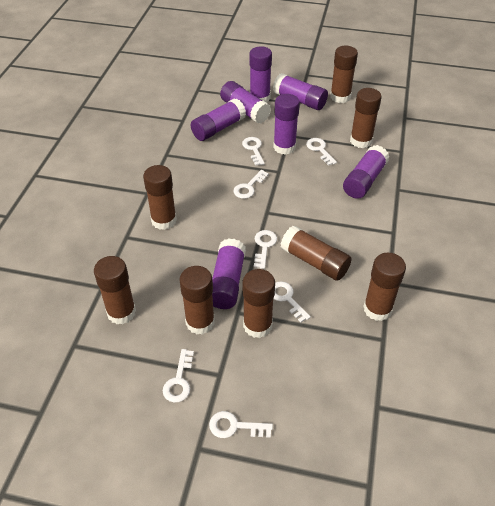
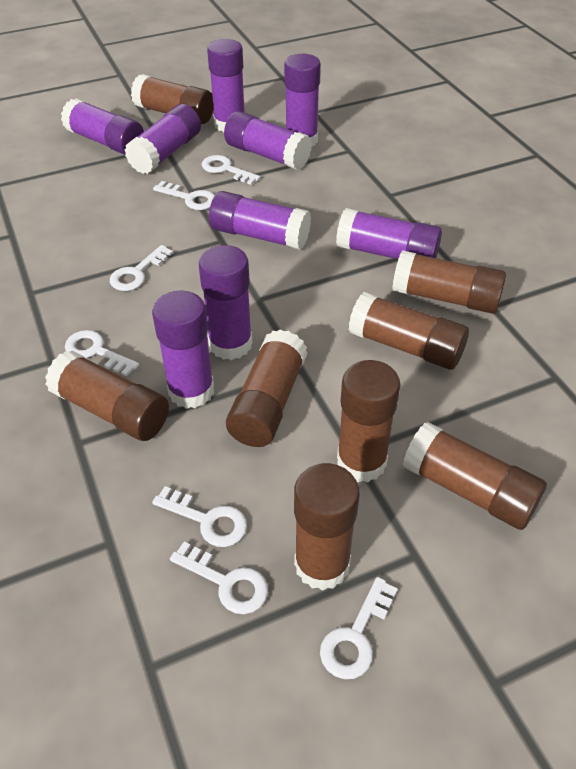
purple glue stick: 7 -> 9

